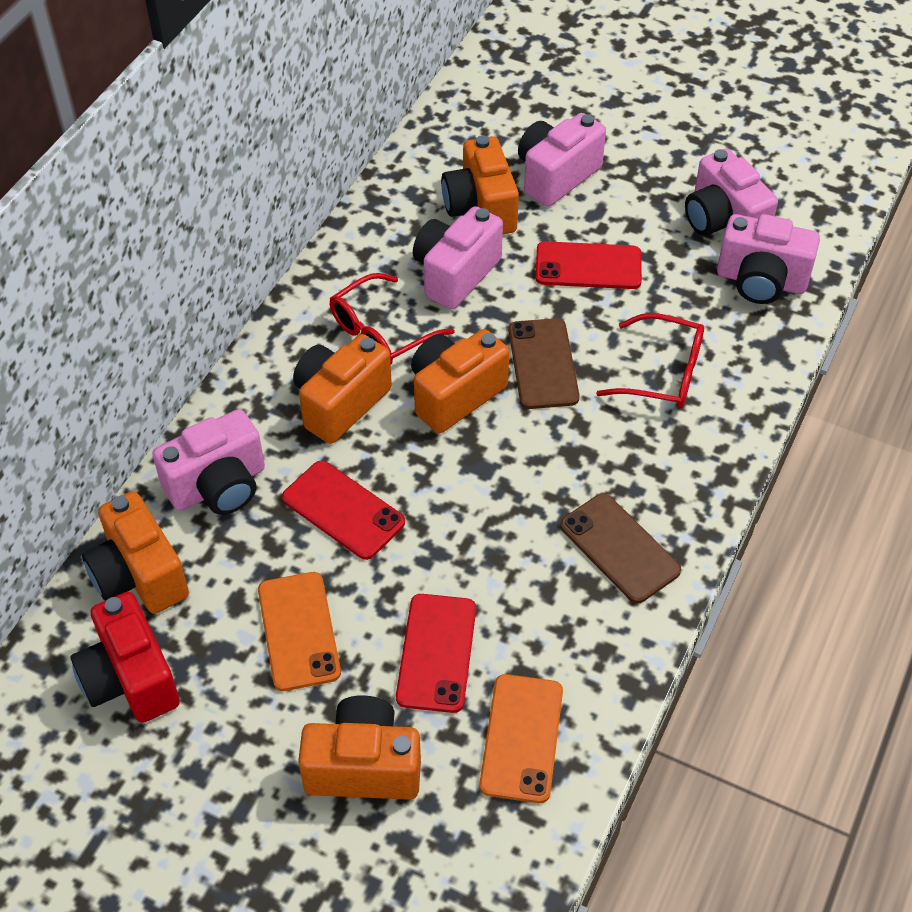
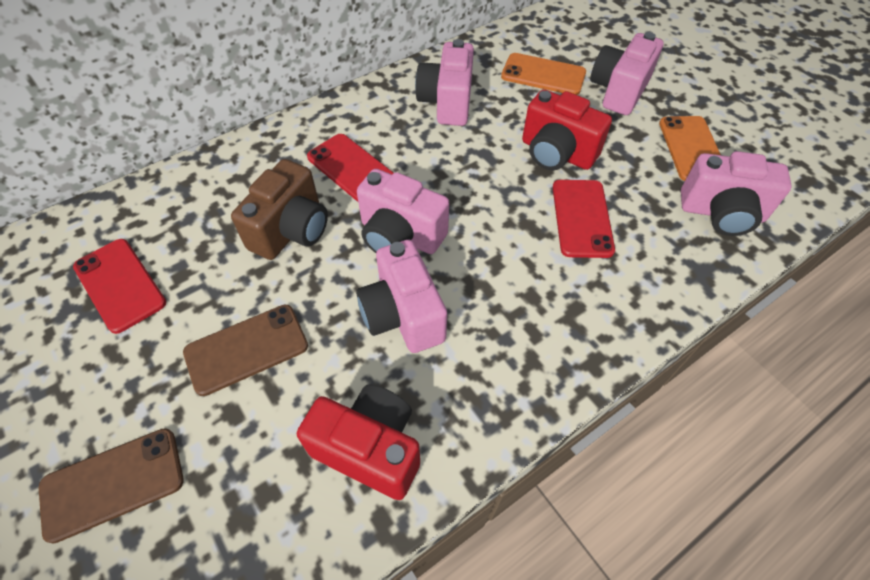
brown camera: 0 -> 1
orange camera: 5 -> 0
red camera: 1 -> 2
red glasses: 2 -> 0

